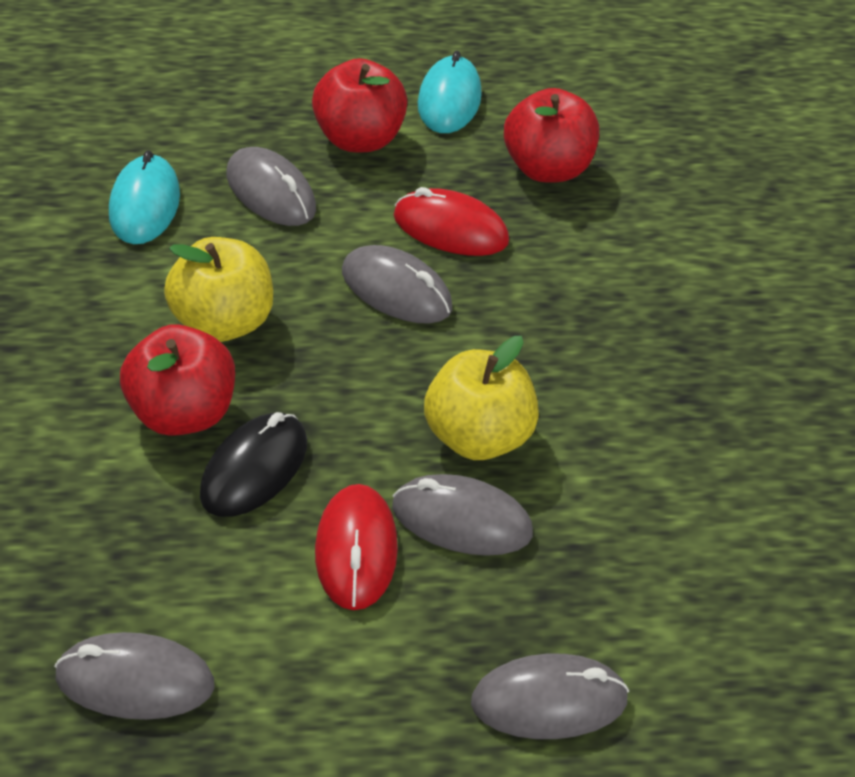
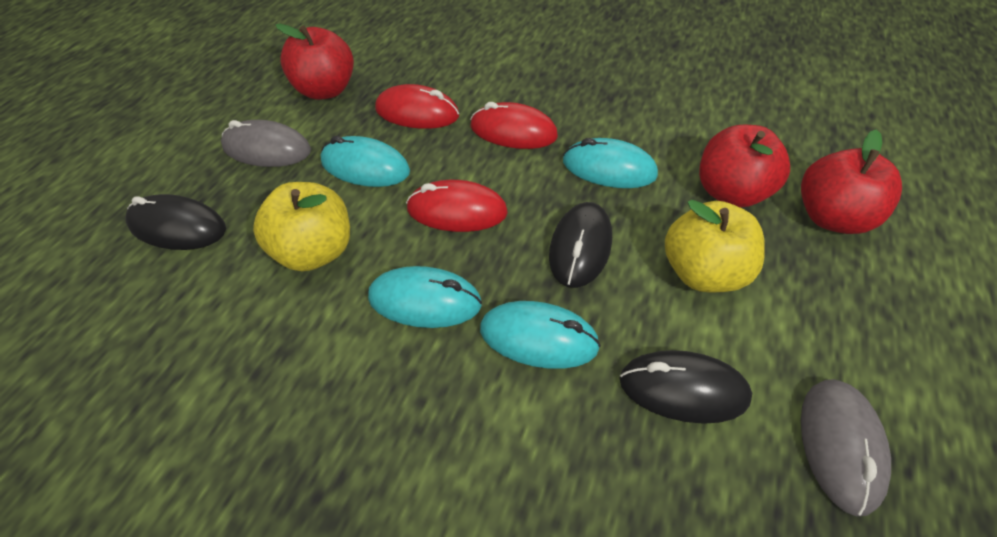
black mouse: 1 -> 3
grey mouse: 5 -> 2
red mouse: 2 -> 3
turquoise mouse: 2 -> 4

